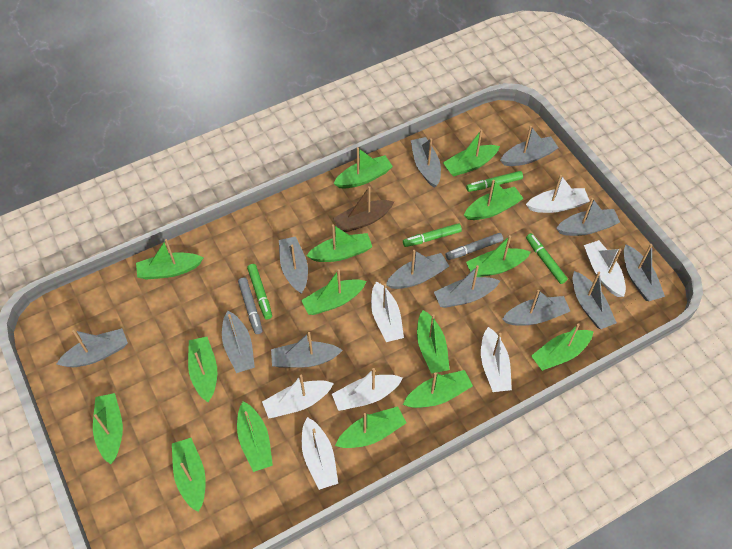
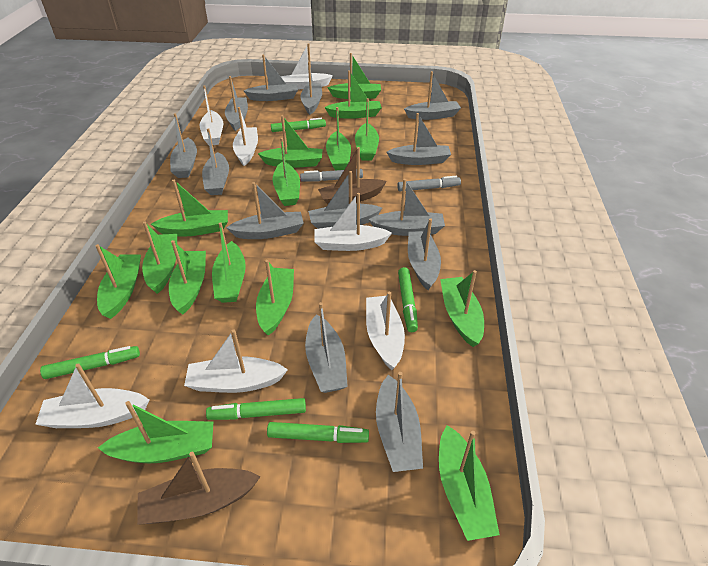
brown boat: 1 -> 2
green marker: 4 -> 5
grey boat: 12 -> 13

